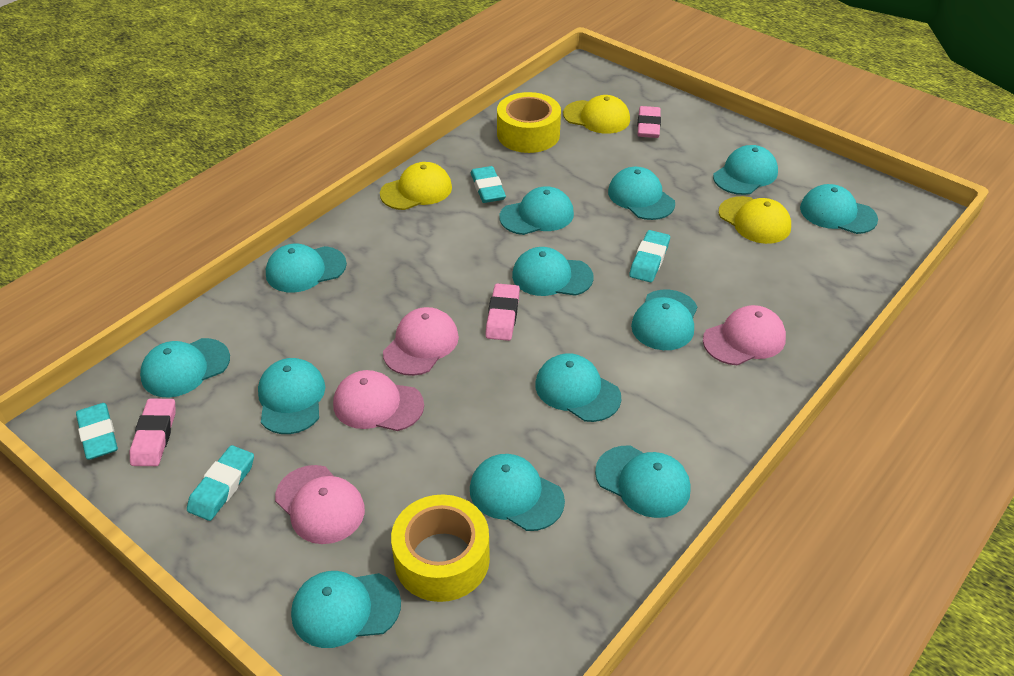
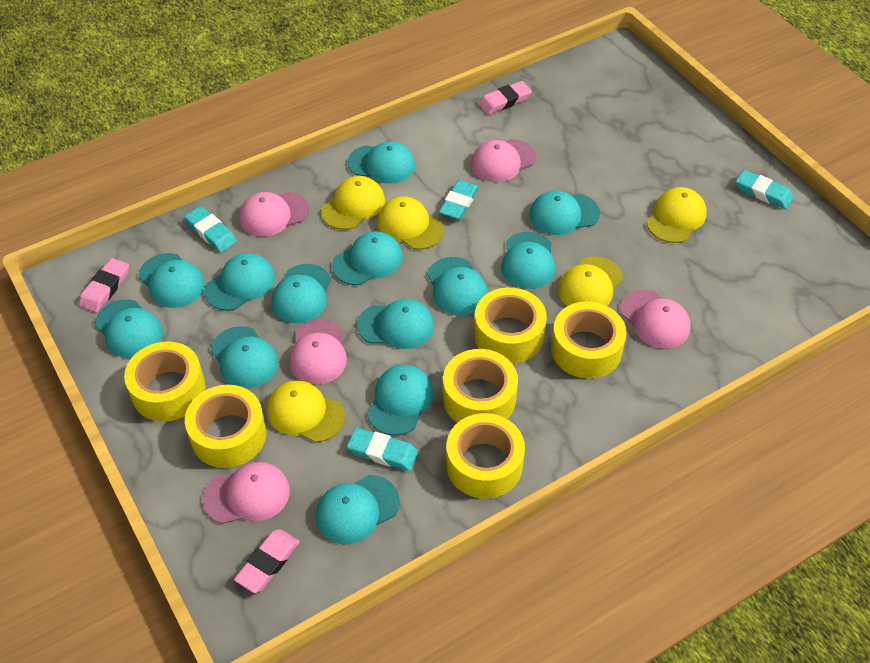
pink cap: 4 -> 5
yellow cap: 3 -> 5
yellow tape: 2 -> 6

